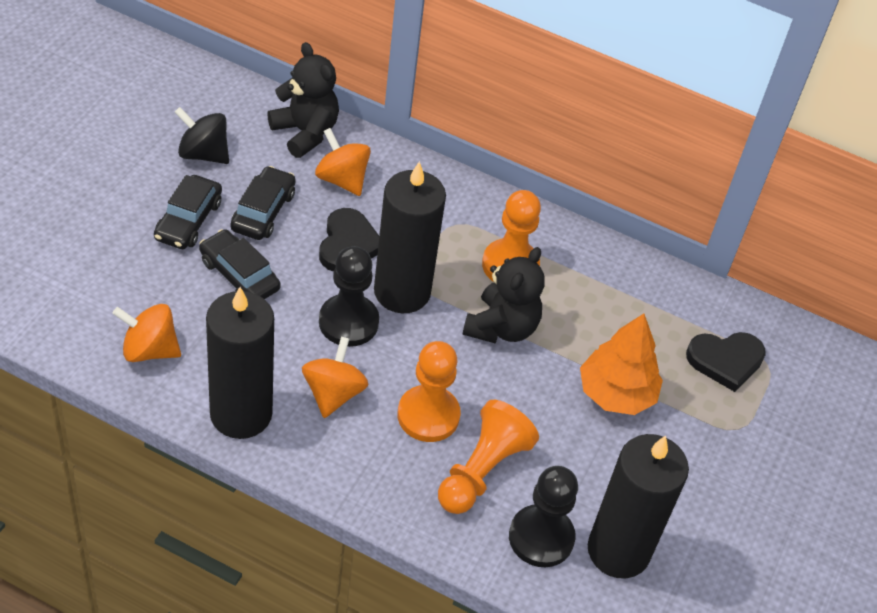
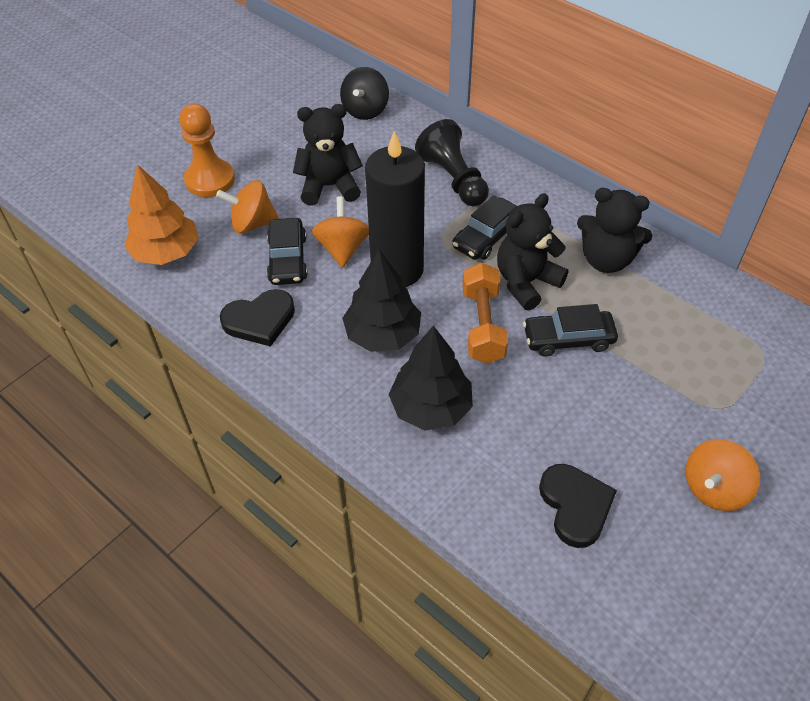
black candle: 3 -> 1
black pawn: 2 -> 1
black teddy bear: 2 -> 3
black tree: 0 -> 2
orange dumbbell: 0 -> 1
orange pawn: 3 -> 1

